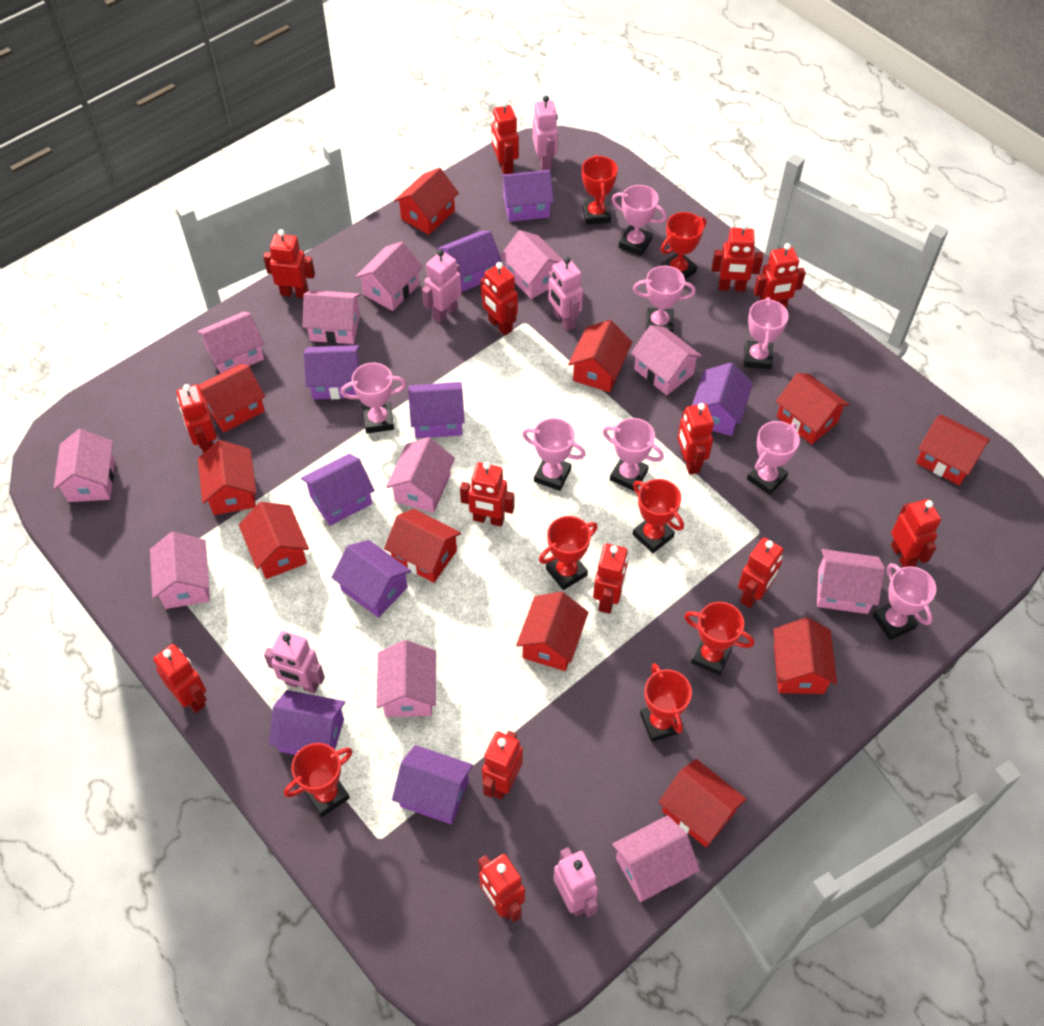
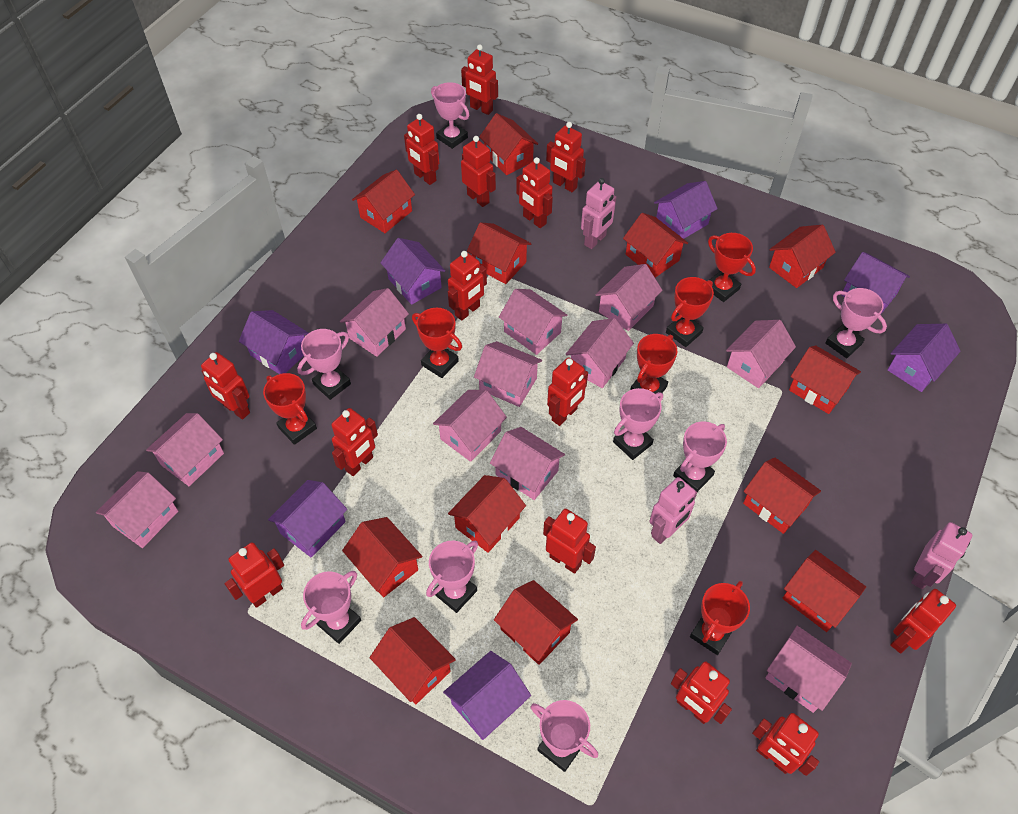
pink robot: 5 -> 3
purple house: 9 -> 7
red house: 11 -> 12
red trophy: 7 -> 6

